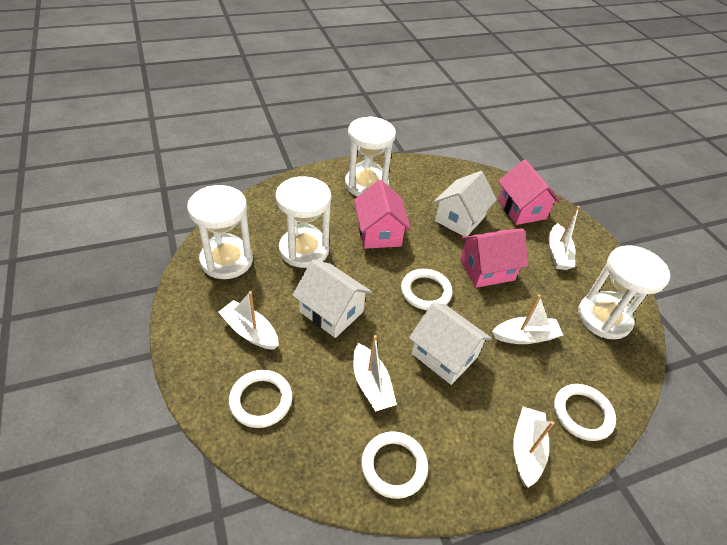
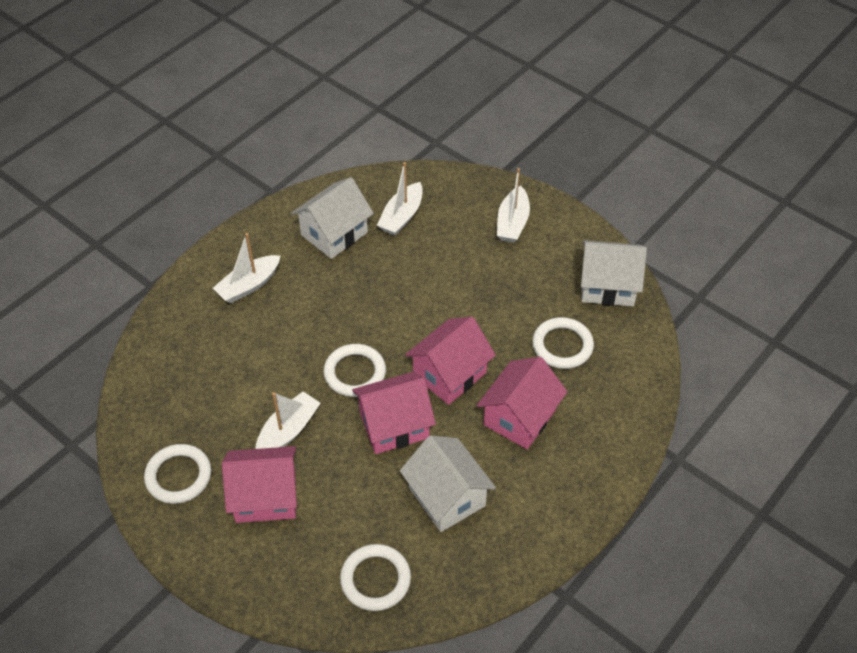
pink house: 3 -> 4
white boat: 5 -> 4
white hourglass: 4 -> 0

